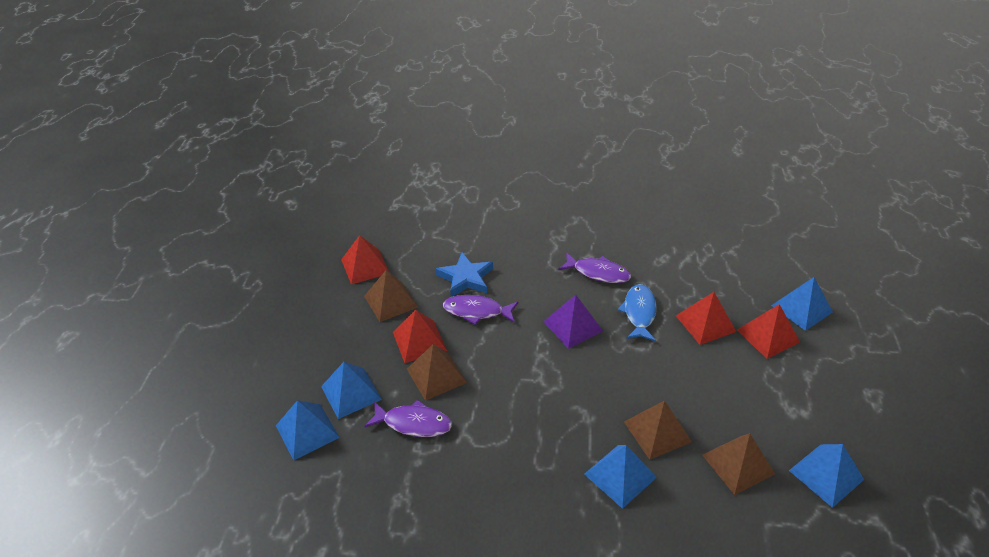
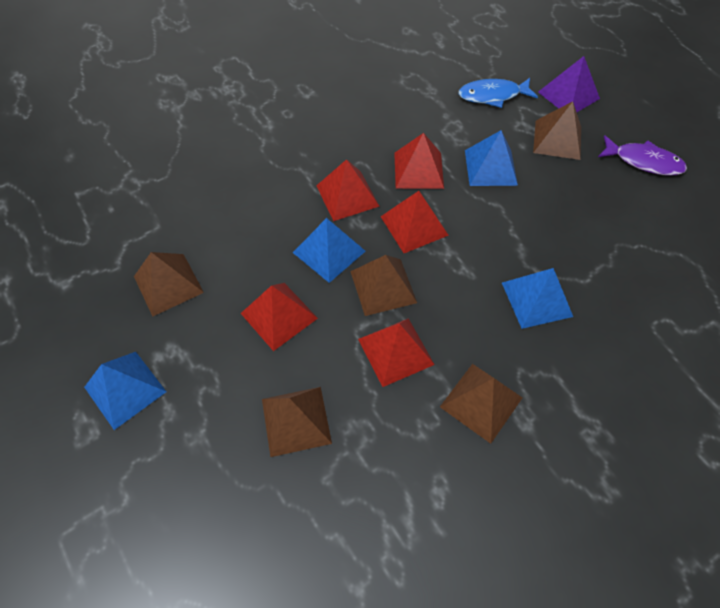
blue pyramid: 5 -> 4
blue star: 1 -> 0
brown pyramid: 4 -> 5
purple fish: 3 -> 1
red pyramid: 4 -> 5

